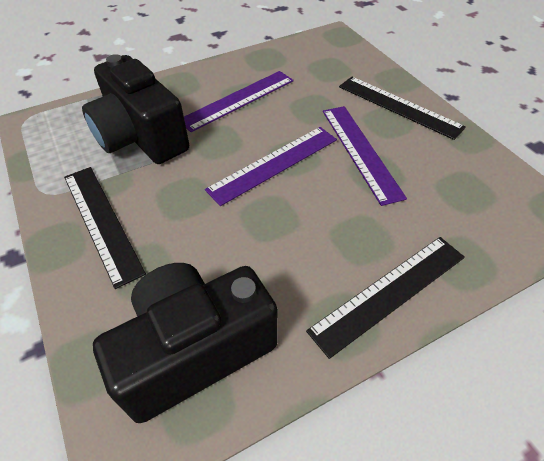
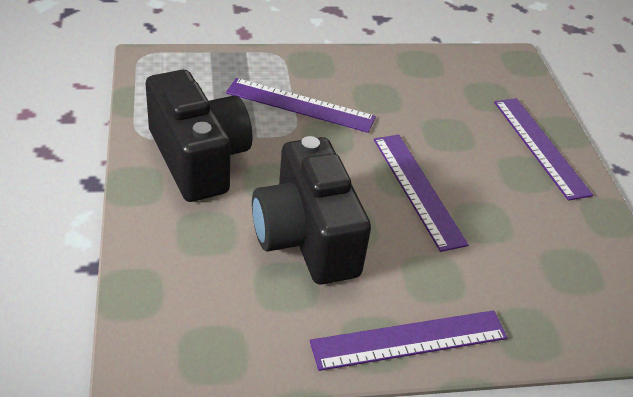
black ruler: 3 -> 0
purple ruler: 3 -> 4

